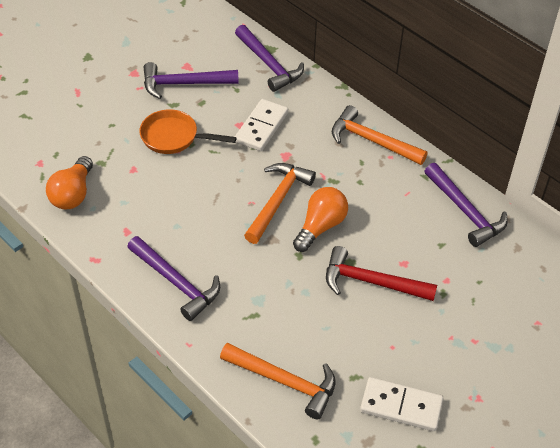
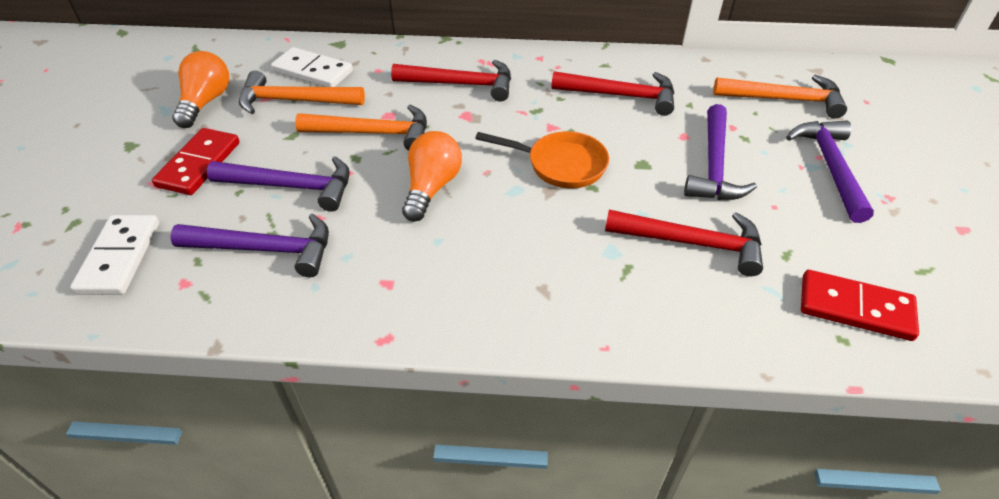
red domino: 0 -> 2
red hammer: 1 -> 3

